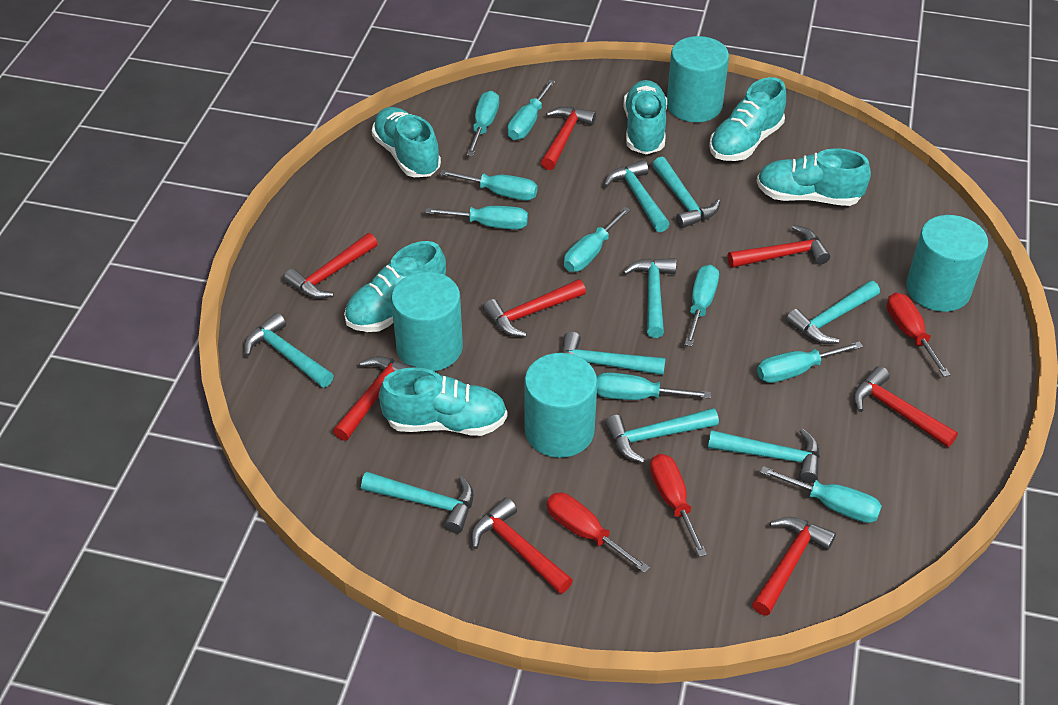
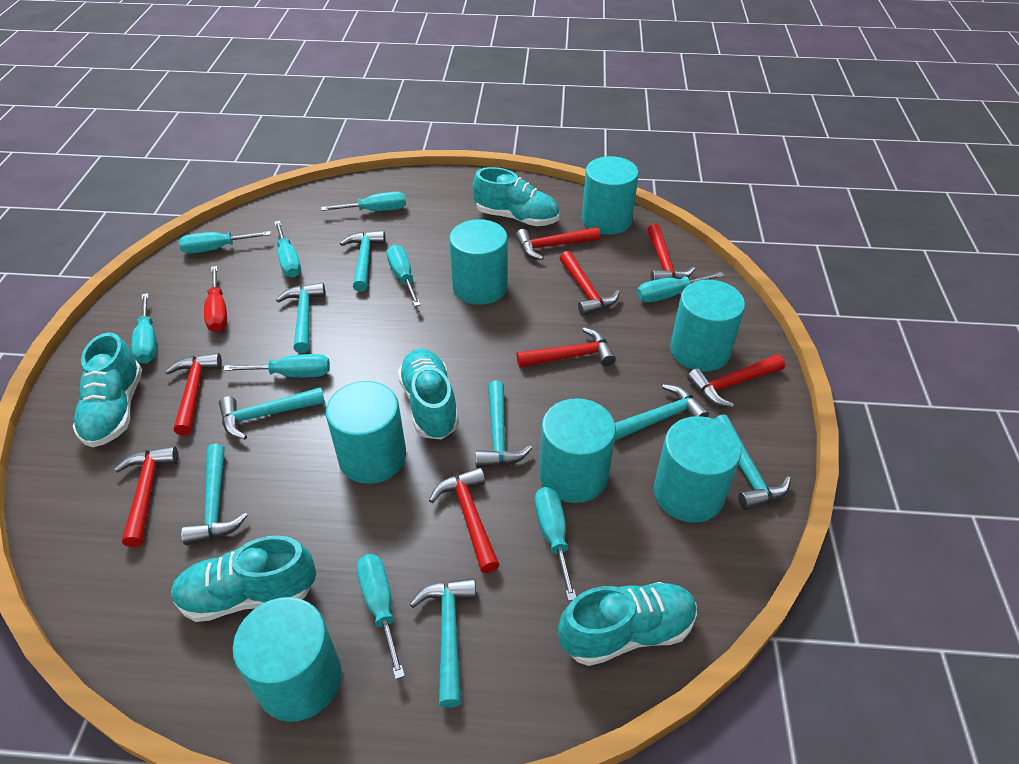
red screwdriver: 3 -> 1
turquoise cylinder: 4 -> 7
turquoise hammer: 9 -> 8
turquoise shoe: 6 -> 5

